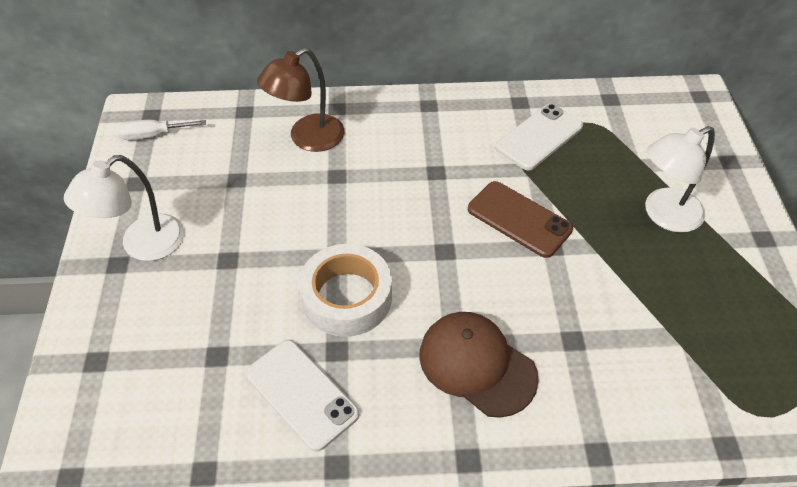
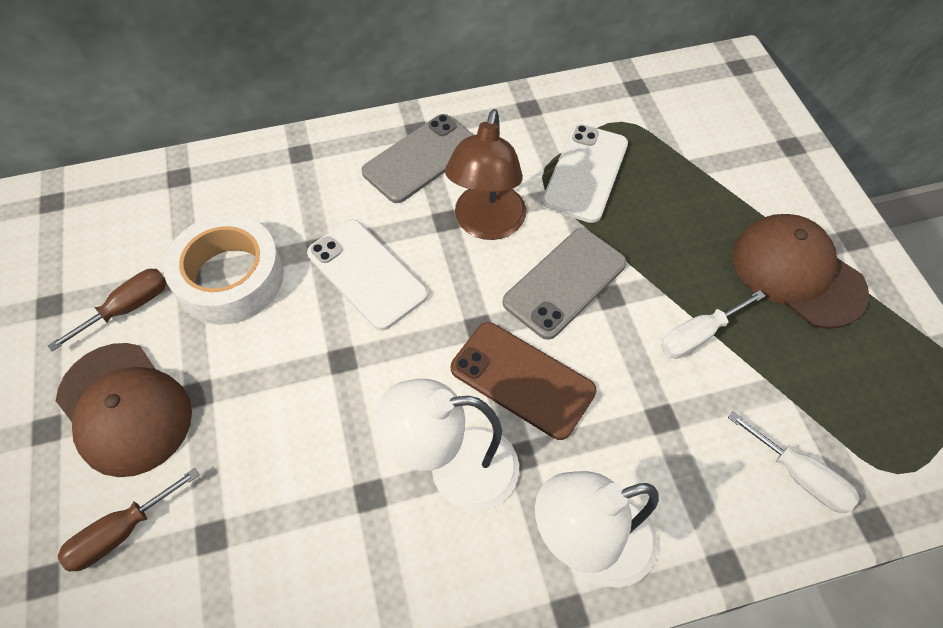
brown cap: 1 -> 2
brown screwdriver: 0 -> 2
grey phone: 0 -> 2
white screwdriver: 1 -> 2

